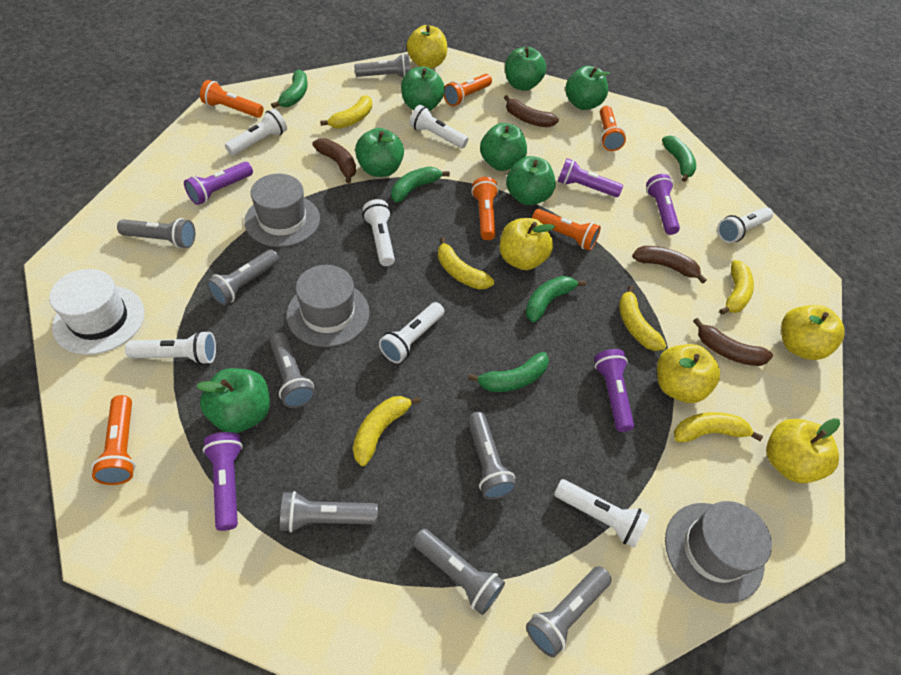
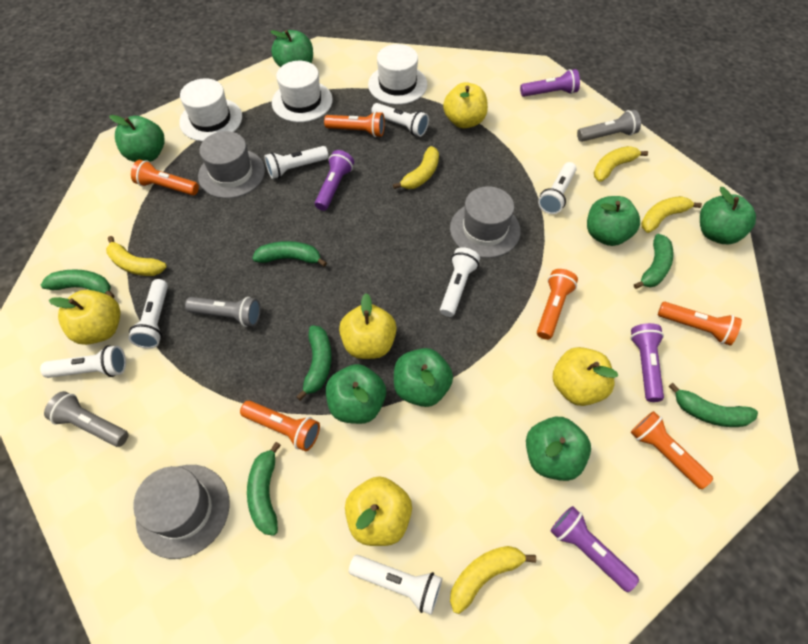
brown banana: 4 -> 0
green banana: 5 -> 6
grey flashlight: 8 -> 3
purple flashlight: 5 -> 4
white hat: 1 -> 3
yellow banana: 6 -> 5

